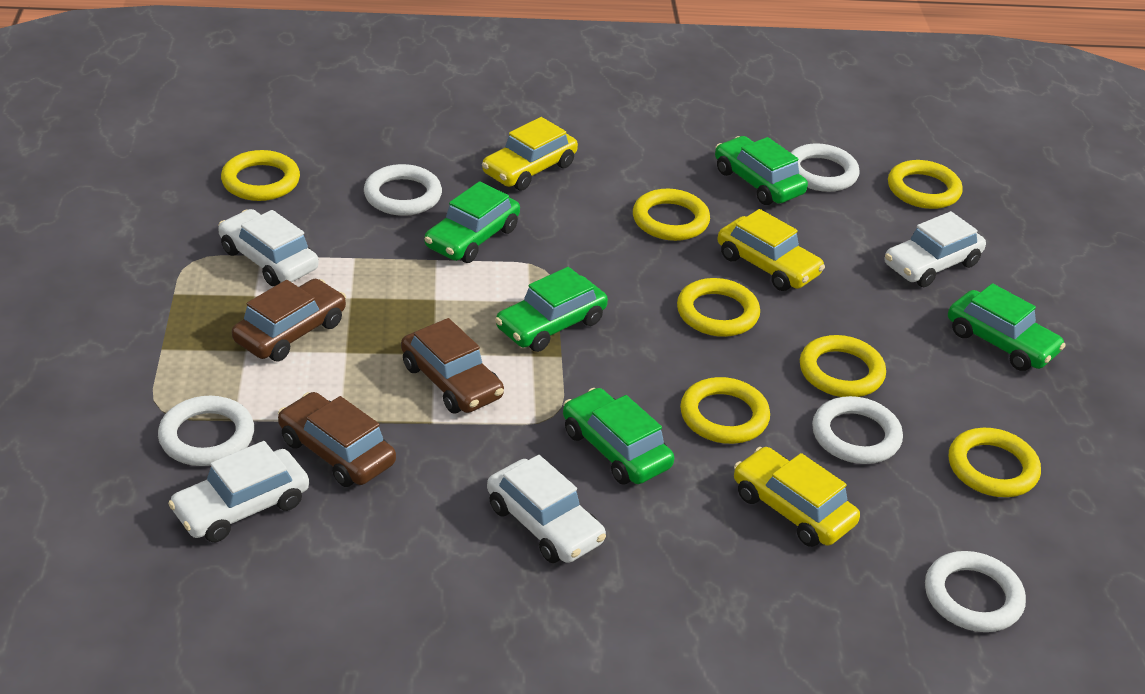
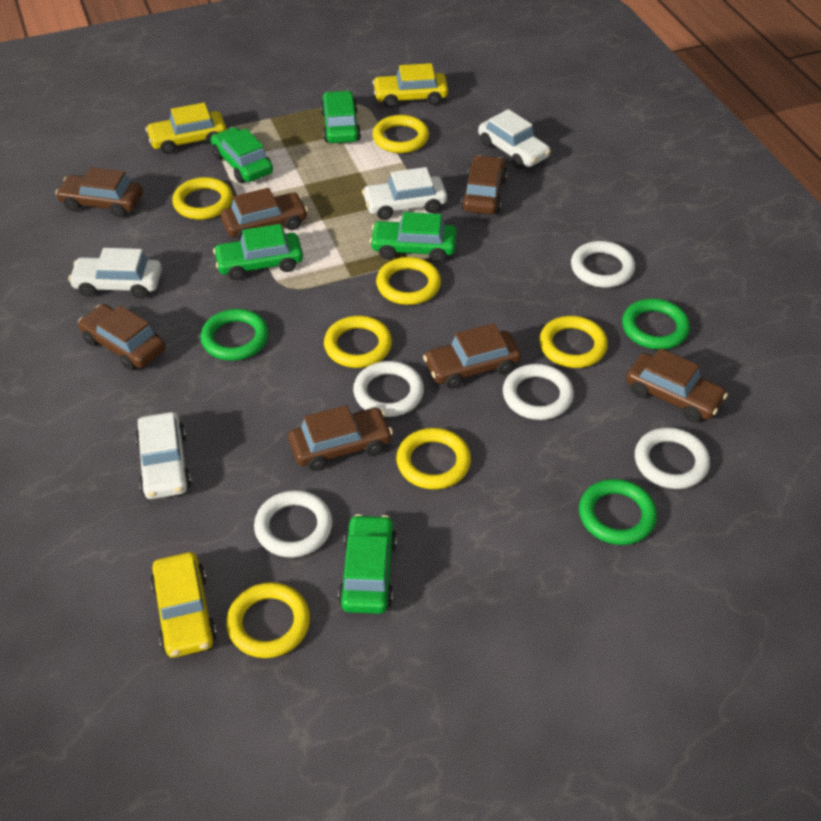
brown car: 3 -> 7
green ring: 0 -> 3

